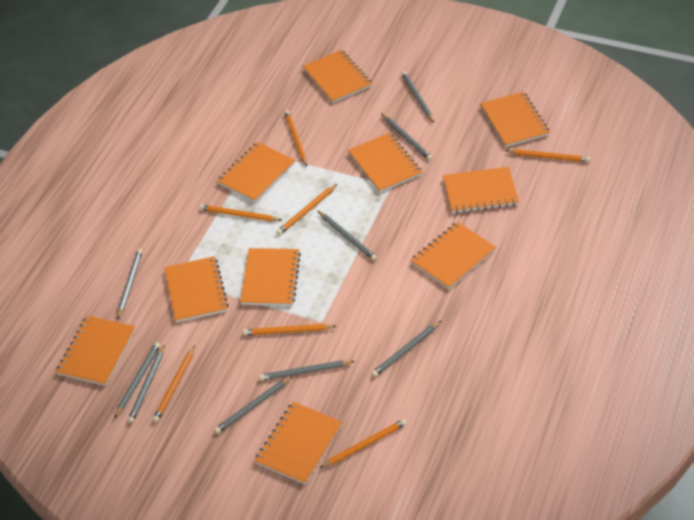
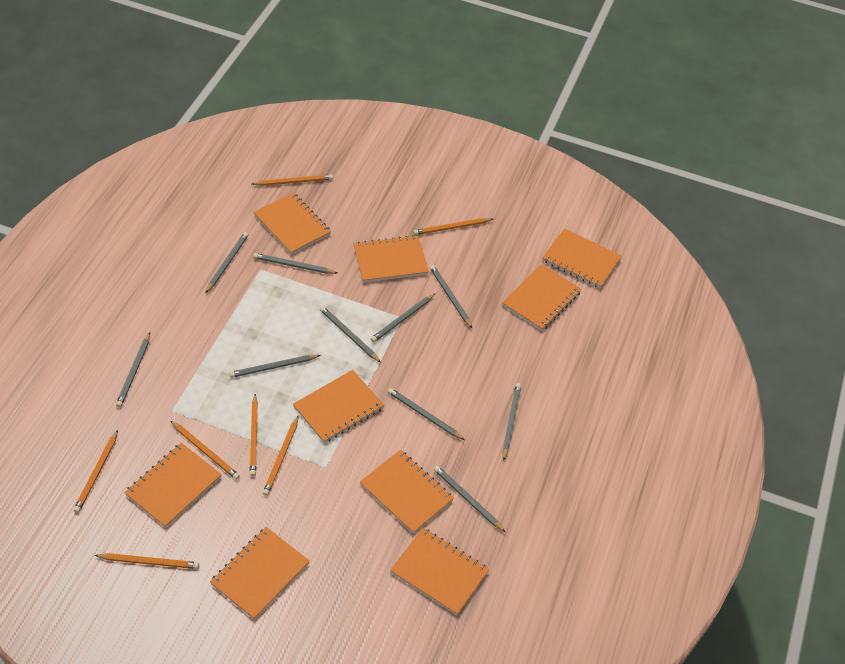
grey pencil: 9 -> 10
orange notebook: 10 -> 9

